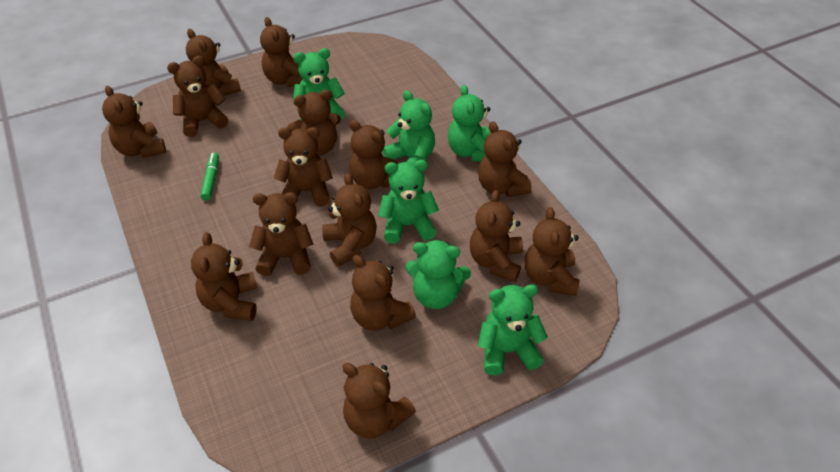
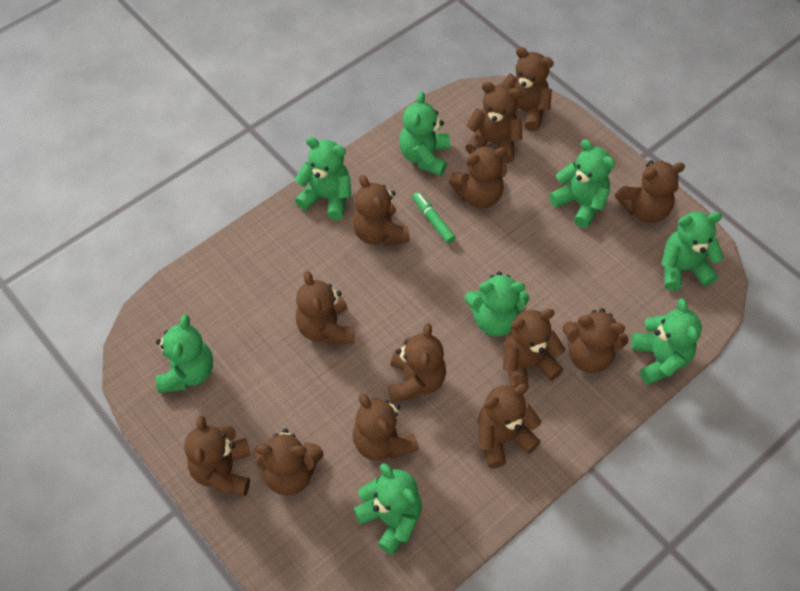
brown teddy bear: 15 -> 13
green teddy bear: 6 -> 8

